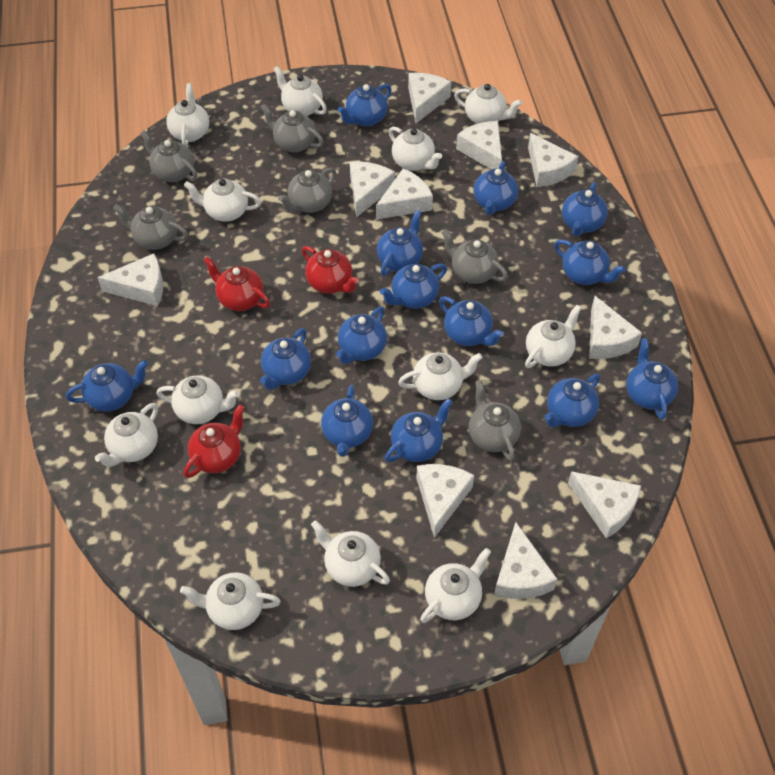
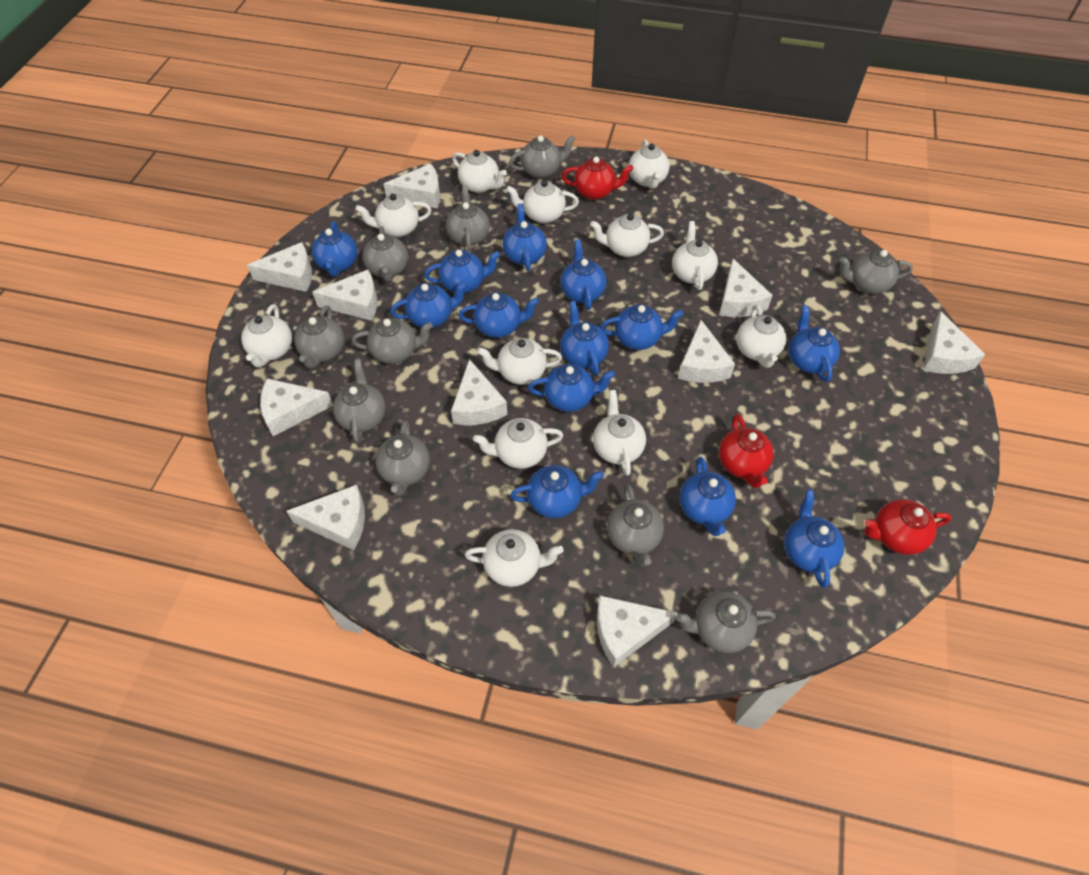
blue teapot: 14 -> 13
grey teapot: 6 -> 10

